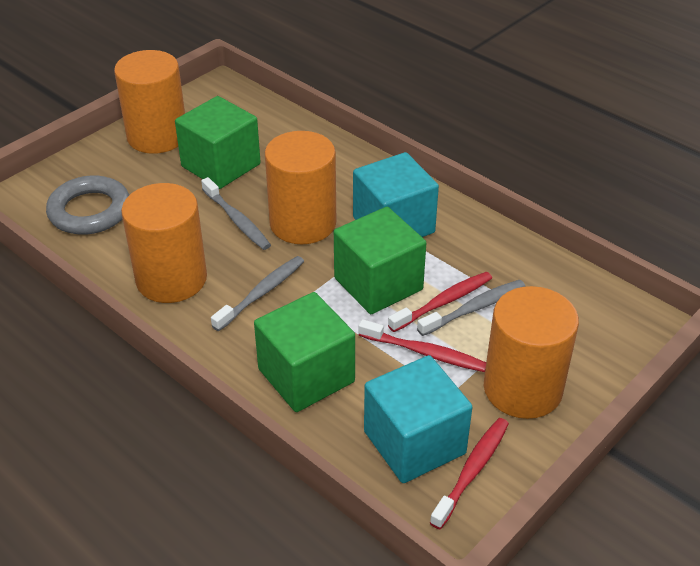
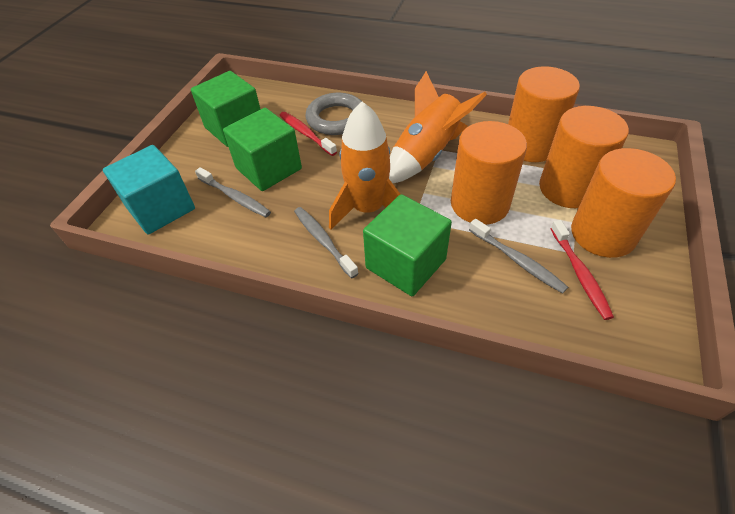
orange rocket: 0 -> 2
red toothbrush: 3 -> 2
turquoise cube: 2 -> 1

